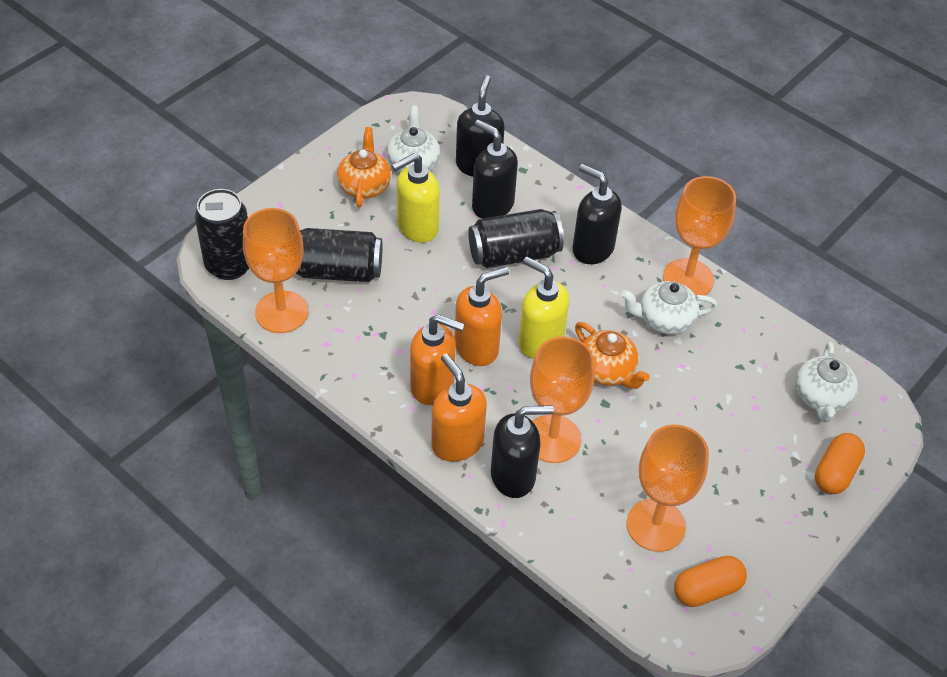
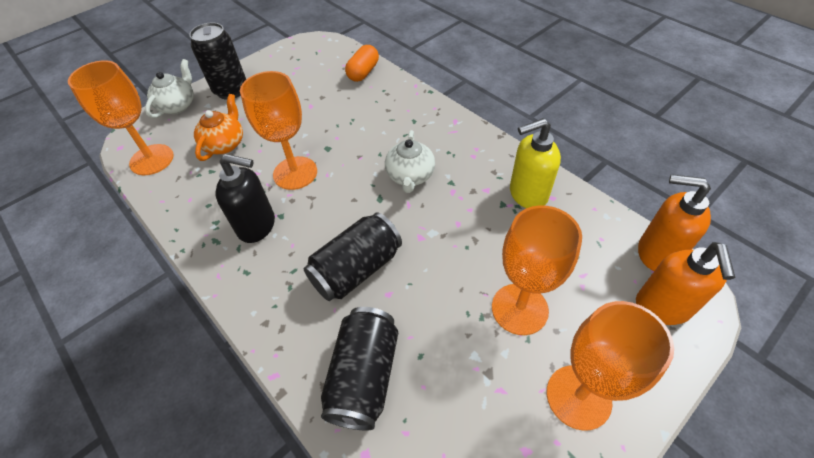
black soap dispenser: 4 -> 1
orange capsule: 2 -> 1
orange soap dispenser: 3 -> 2
orange teapot: 2 -> 1
white teapot: 3 -> 2
yellow soap dispenser: 2 -> 1

